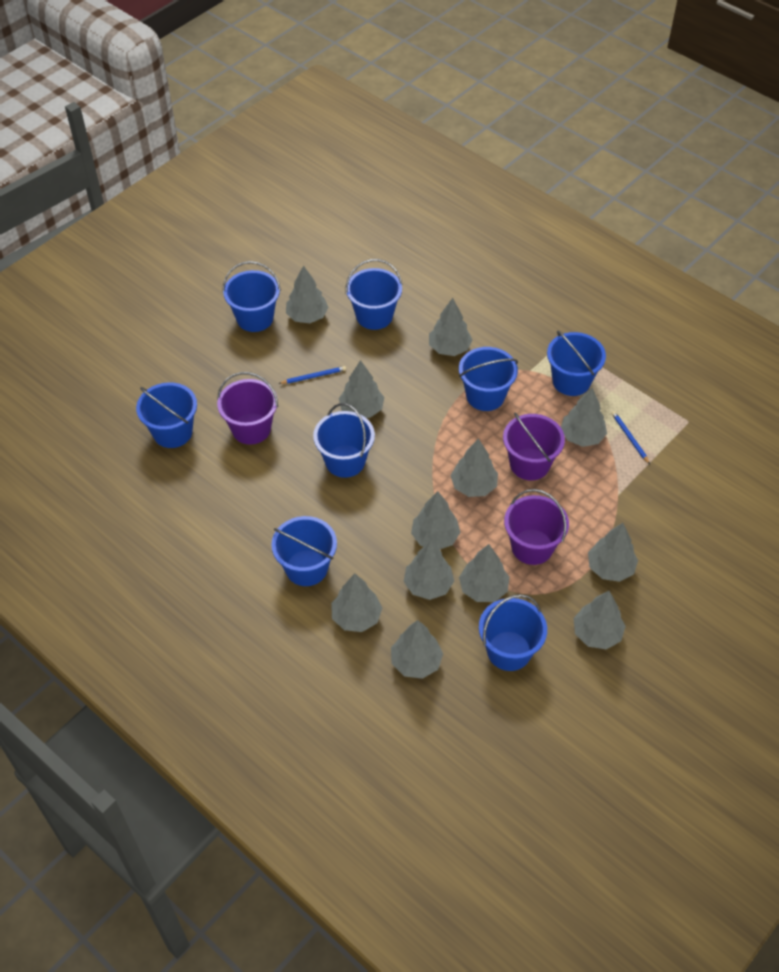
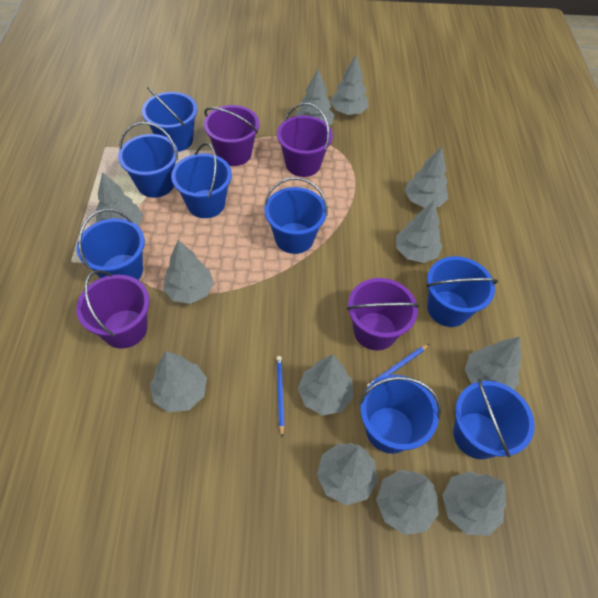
purple bucket: 3 -> 4

